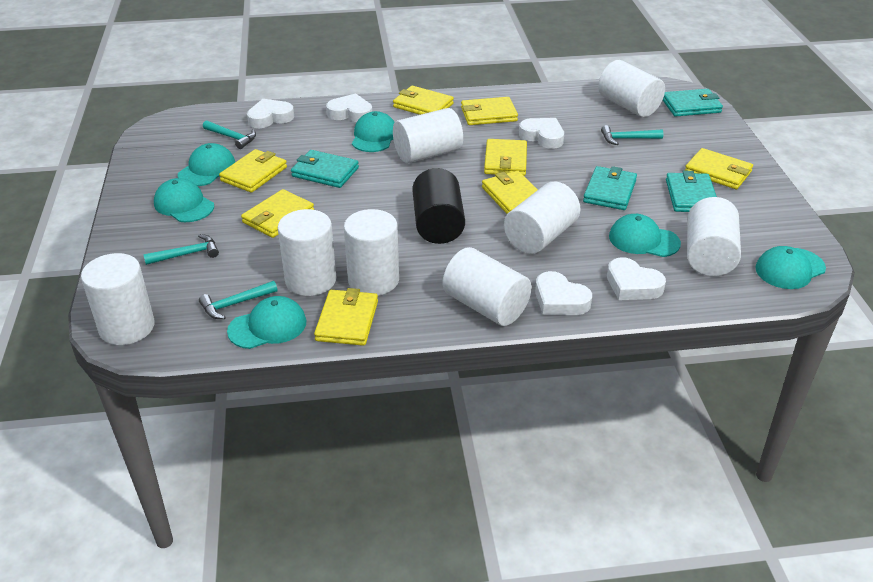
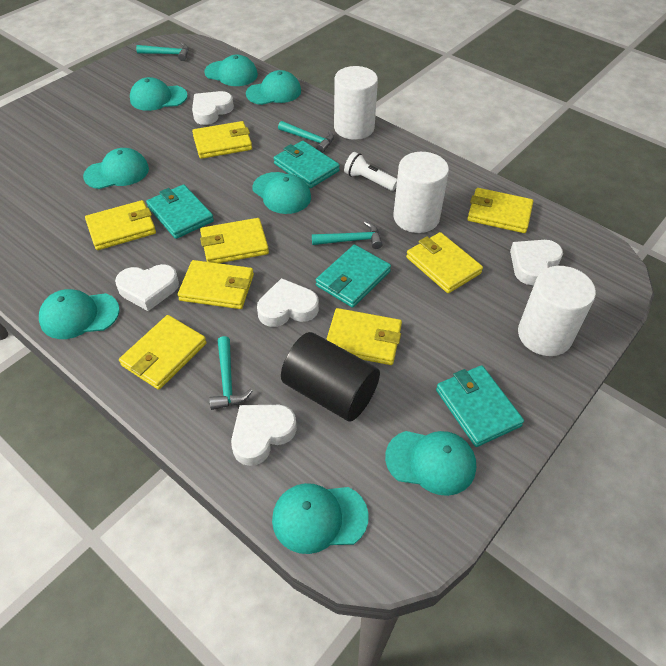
turquoise cap: 6 -> 8
white cylinder: 8 -> 3
white flashlight: 0 -> 1

